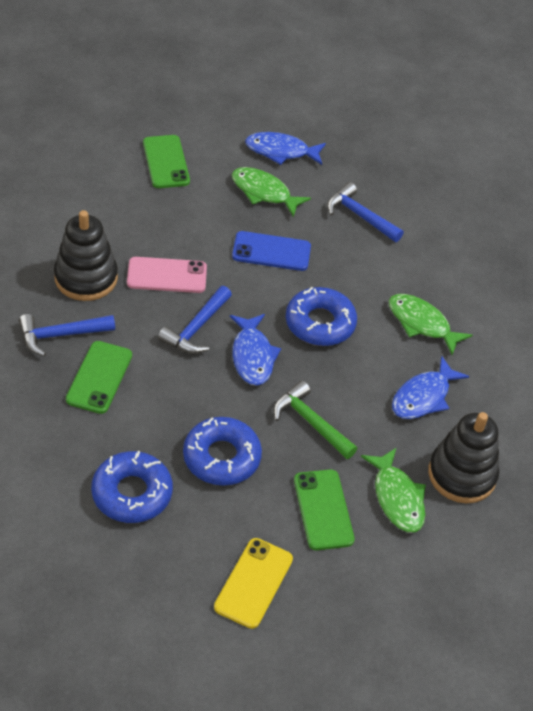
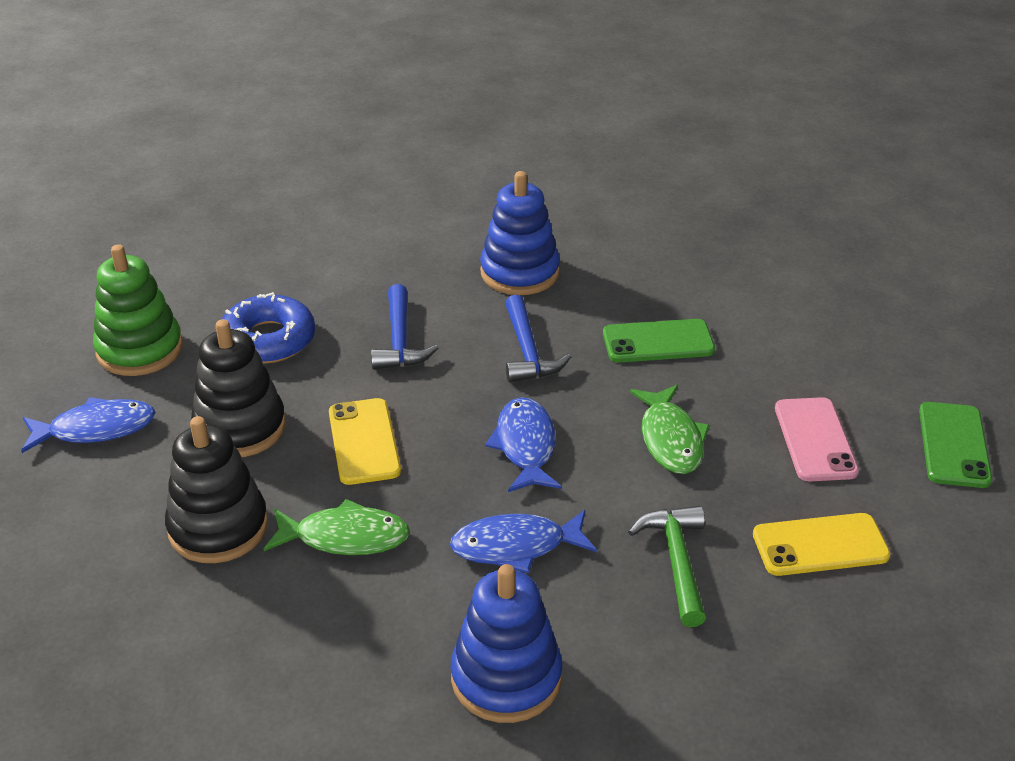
blue donut: 3 -> 1
blue hammer: 3 -> 2
blue phone: 1 -> 0
blue stacking toy: 0 -> 2
green fish: 3 -> 2
green phone: 3 -> 2
green stacking toy: 0 -> 1
yellow phone: 1 -> 2

